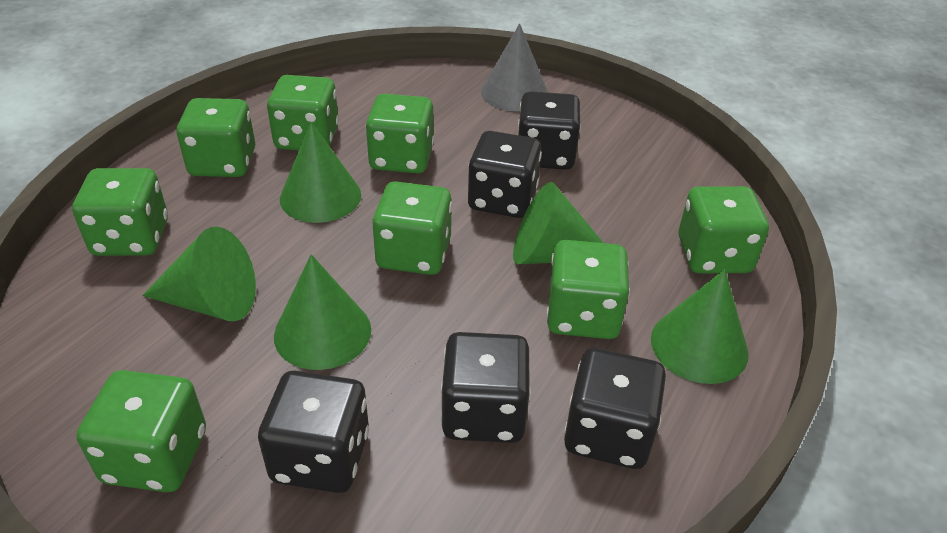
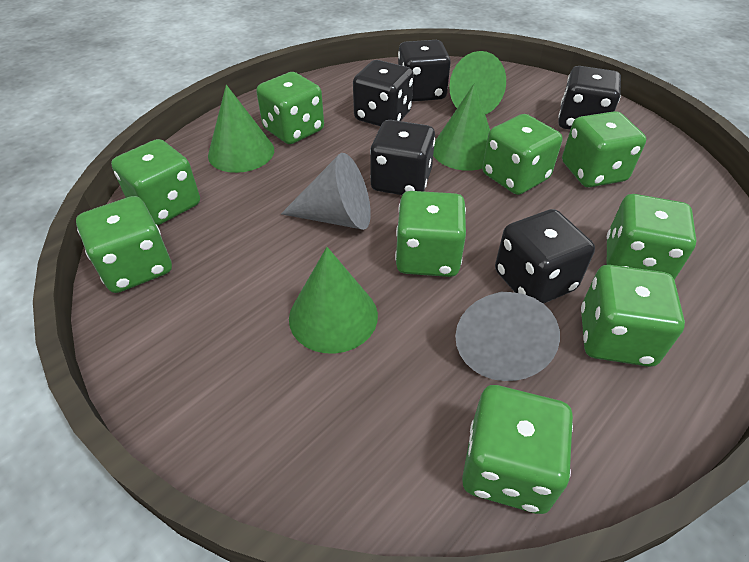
green cone: 5 -> 4
green dice: 8 -> 9
grey cone: 1 -> 2

